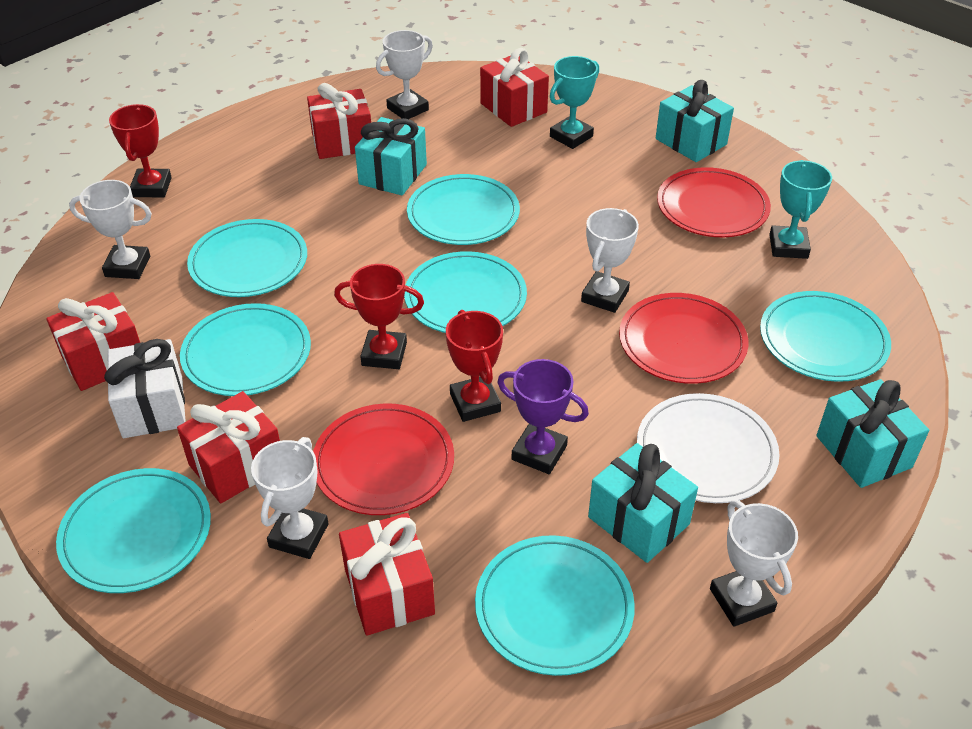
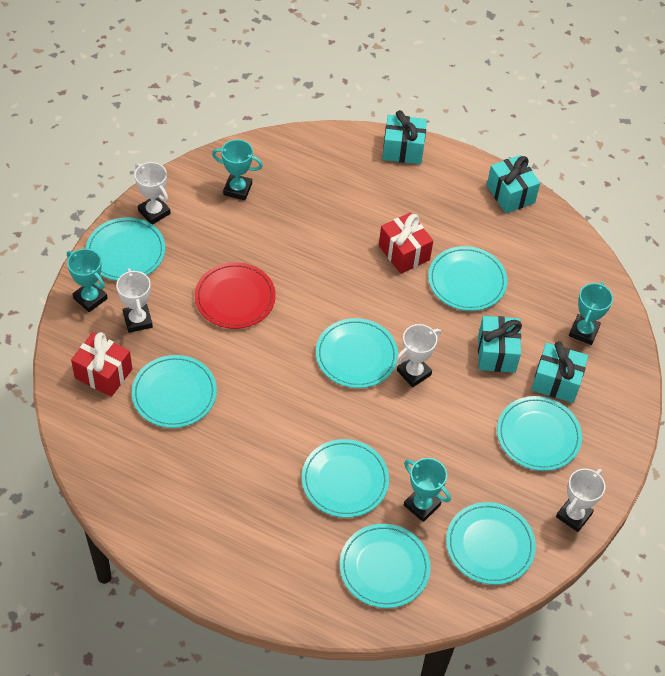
purple trophy: 1 -> 0
red gift: 5 -> 2
red plate: 3 -> 1
red trophy: 3 -> 0
turquoise plate: 7 -> 8
turquoise trophy: 2 -> 4
white gift: 1 -> 0
white plate: 1 -> 0
white trophy: 5 -> 4

